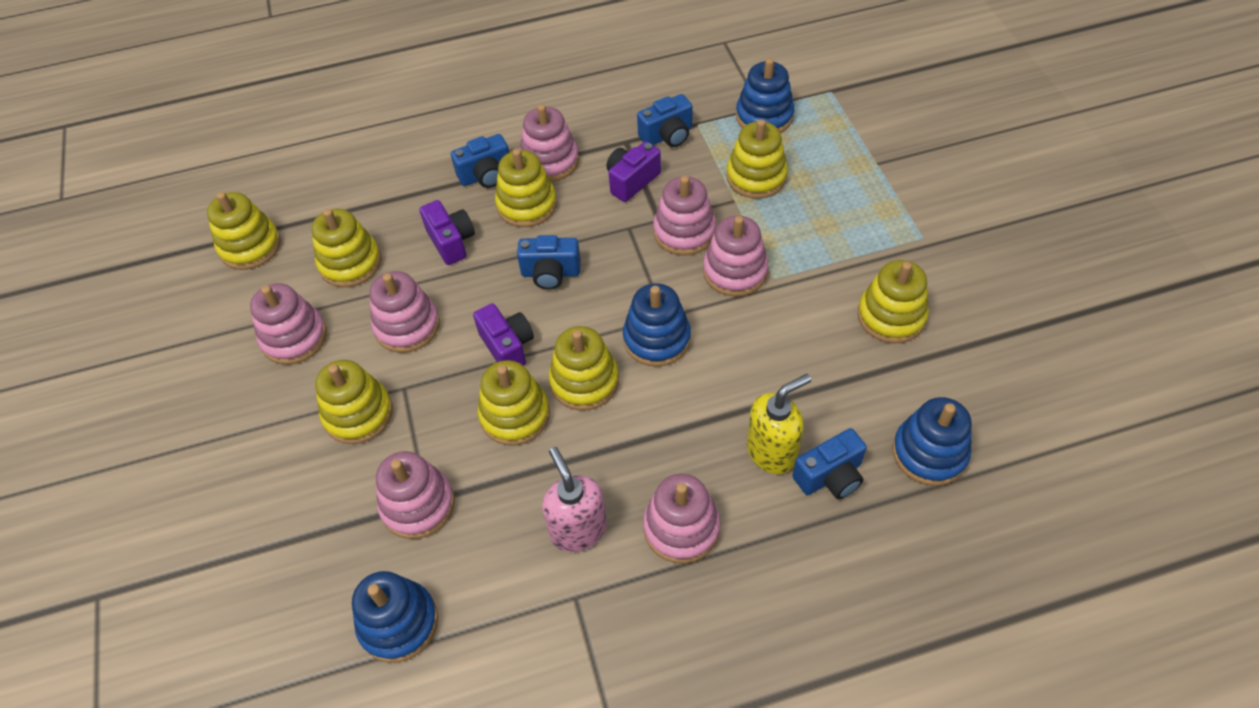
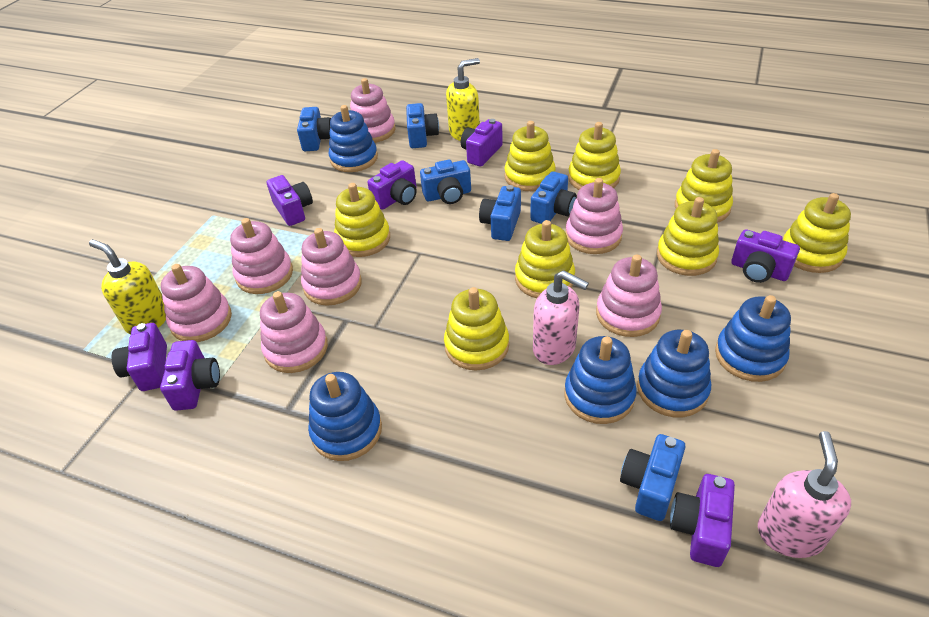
blue camera: 4 -> 6
blue stacking toy: 4 -> 5
pink soap dispenser: 1 -> 2
purple camera: 3 -> 7
yellow soap dispenser: 1 -> 2

